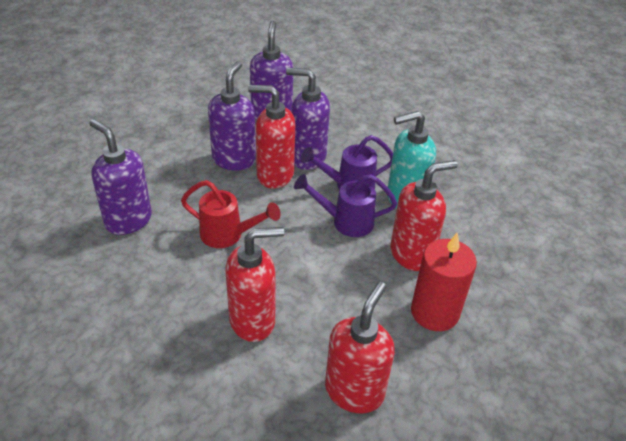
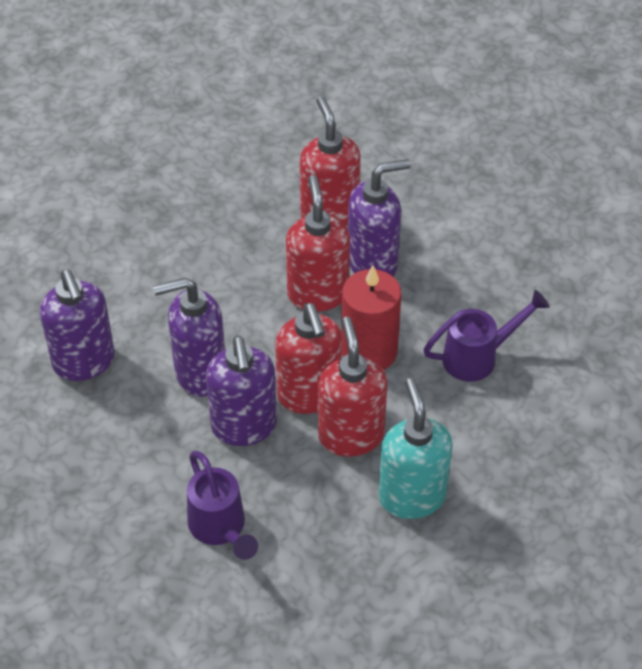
red watering can: 1 -> 0

